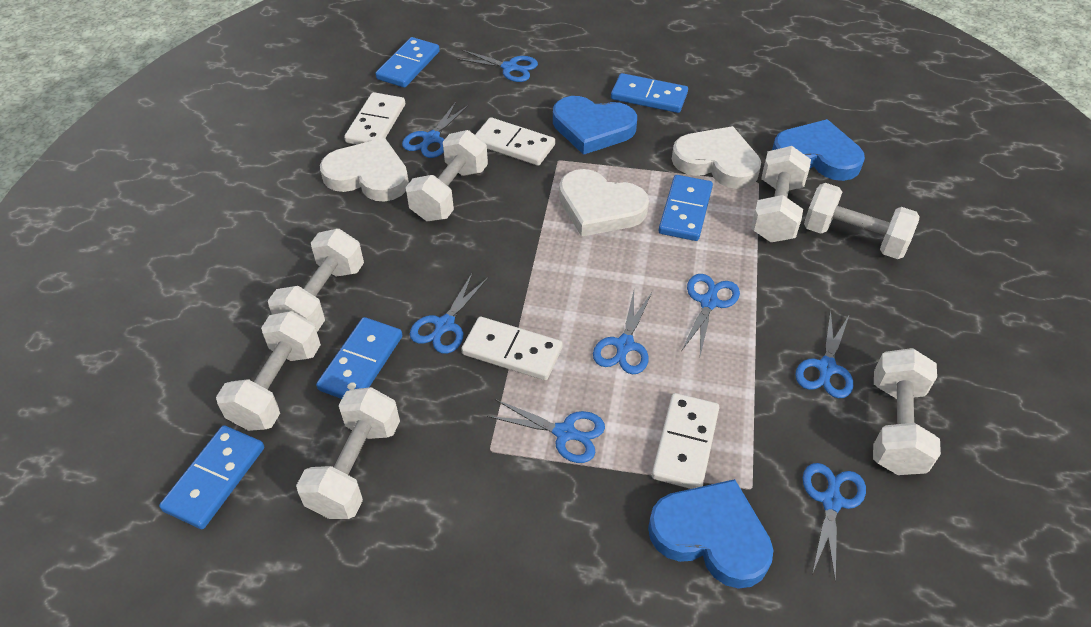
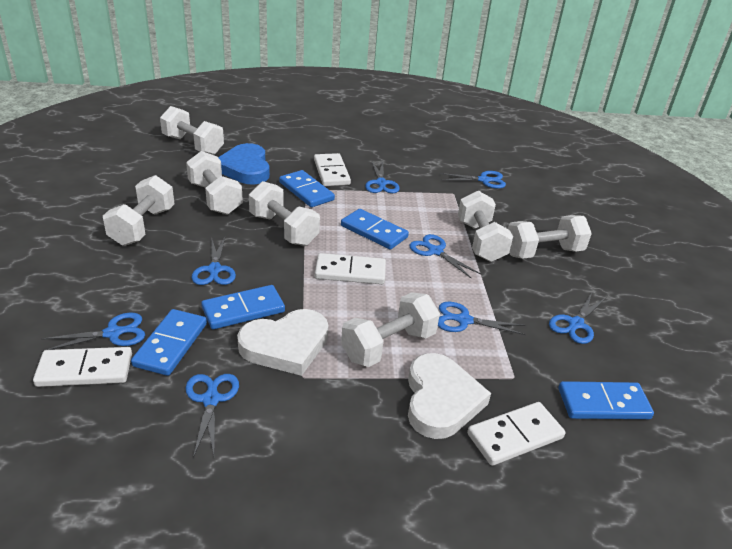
blue heart: 3 -> 1
white heart: 3 -> 2

